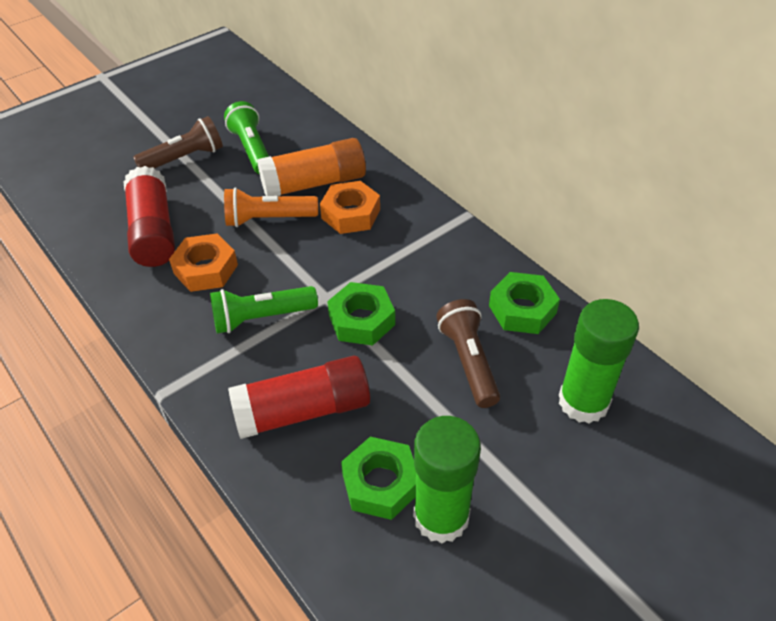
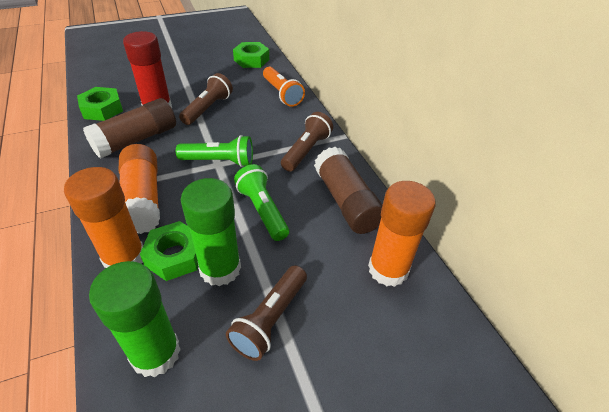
brown flashlight: 2 -> 3
brown glue stick: 0 -> 2
orange glue stick: 1 -> 3
orange nut: 2 -> 0
red glue stick: 2 -> 1

